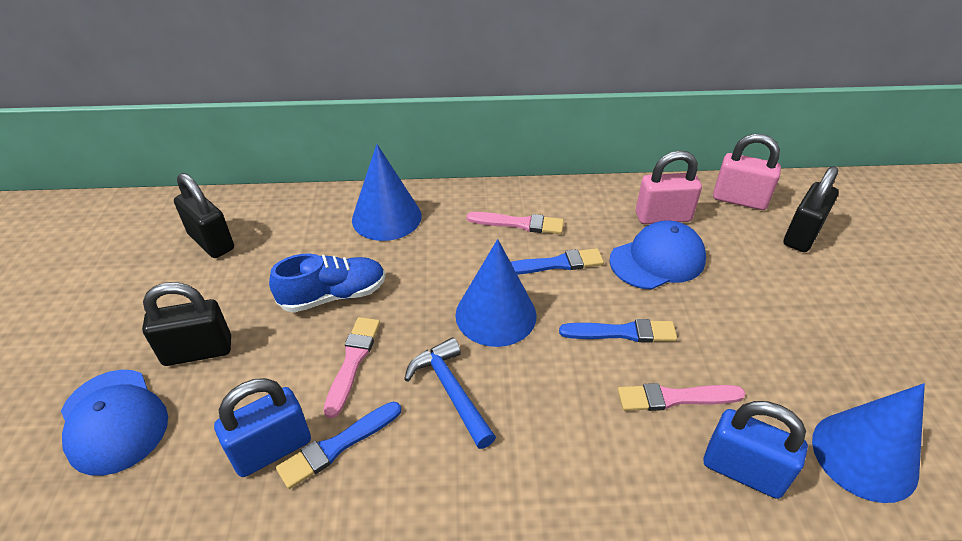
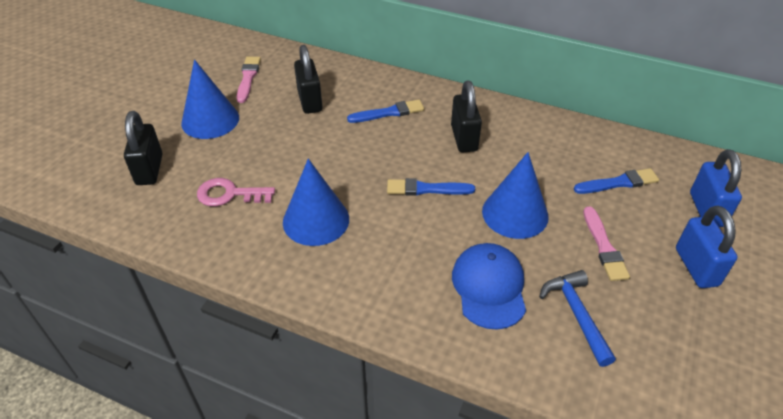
blue cap: 2 -> 1
blue shoe: 1 -> 0
pink brush: 3 -> 2
pink key: 0 -> 1
pink padlock: 2 -> 0

